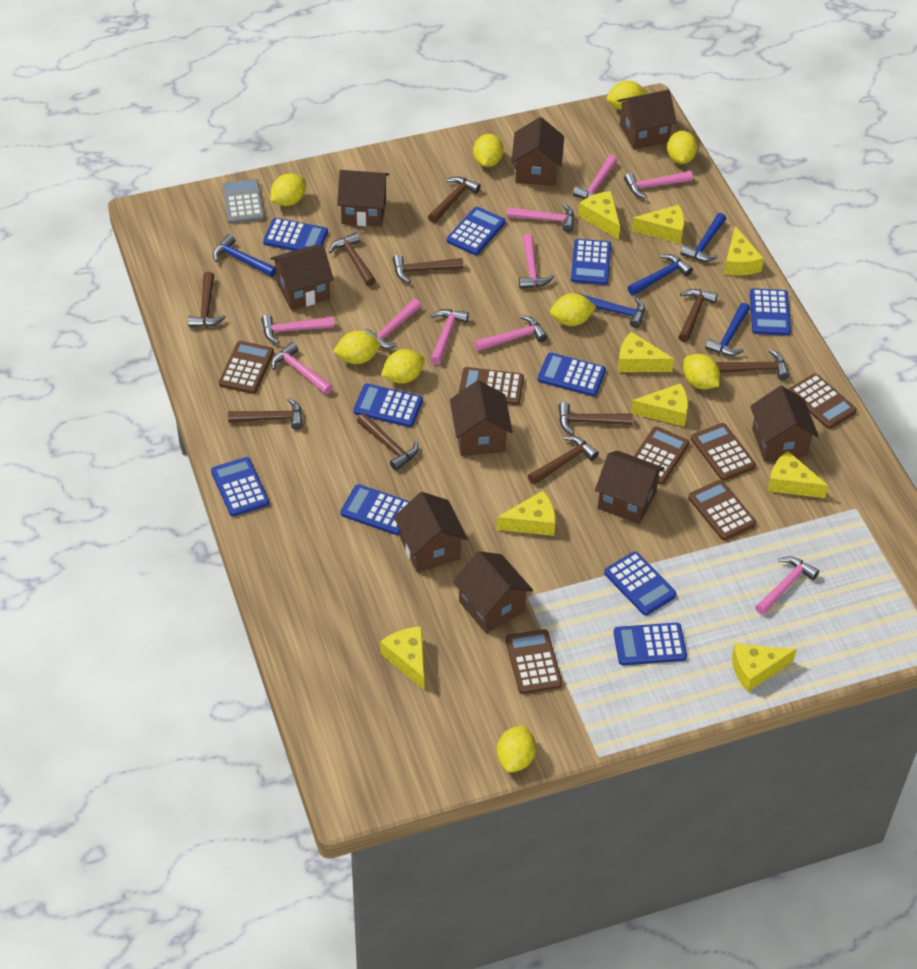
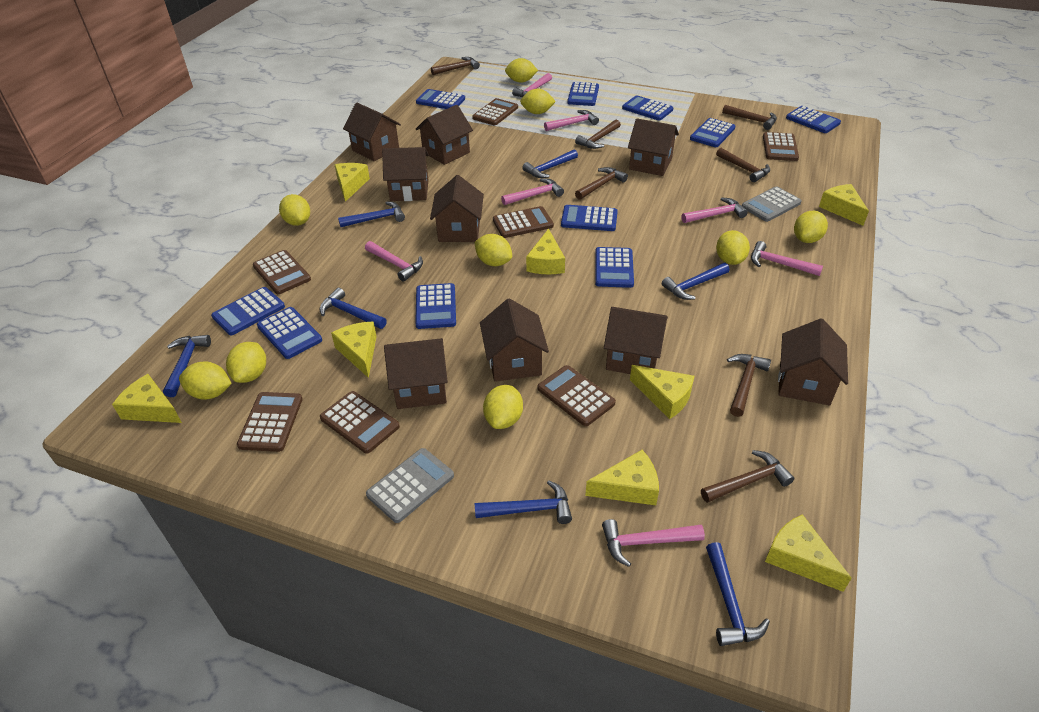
blue hammer: 5 -> 7
brown hammer: 10 -> 7
grey calculator: 1 -> 2
pink hammer: 10 -> 7
yellow cheese: 9 -> 8

